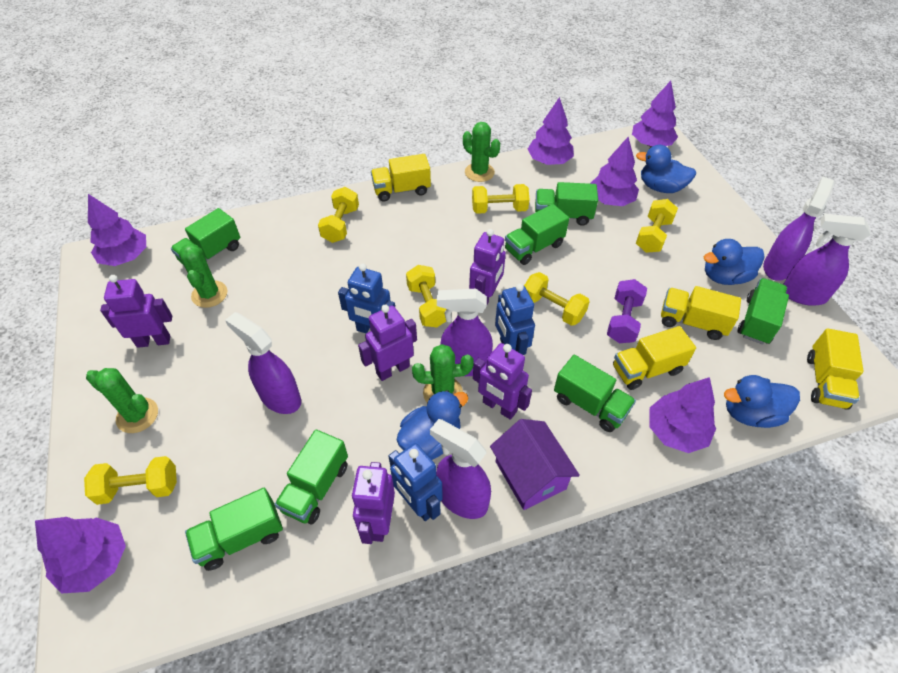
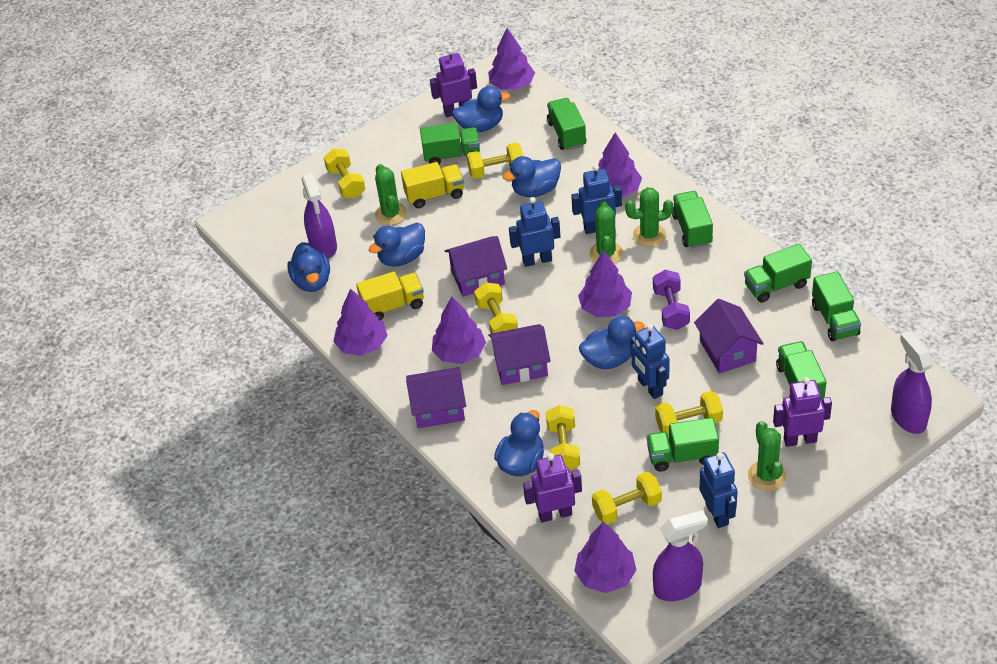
blue duck: 4 -> 6
blue robot: 3 -> 4
purple house: 1 -> 4
purple robot: 5 -> 3
purple spray bottle: 5 -> 3
yellow truck: 4 -> 2

